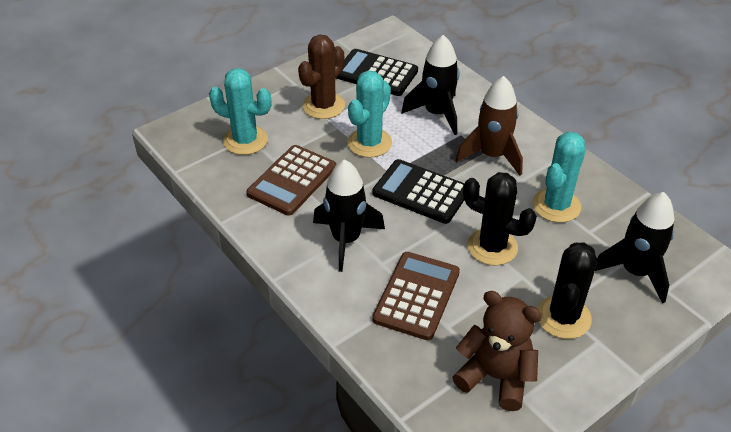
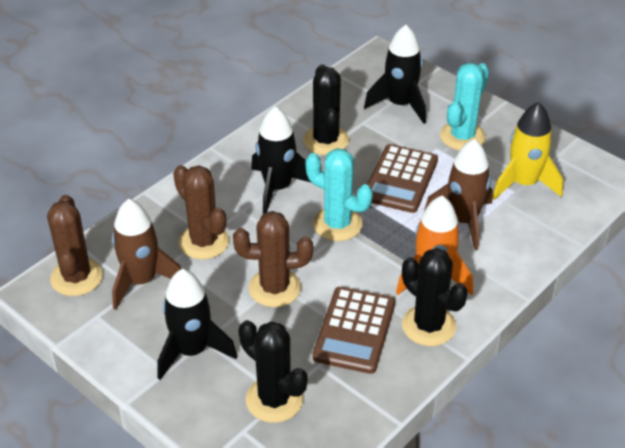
black cactus: 2 -> 3
black calculator: 2 -> 0
brown cactus: 1 -> 3
brown rocket: 1 -> 2
brown teddy bear: 1 -> 0
orange rocket: 0 -> 1
turquoise cactus: 3 -> 2
yellow rocket: 0 -> 1

